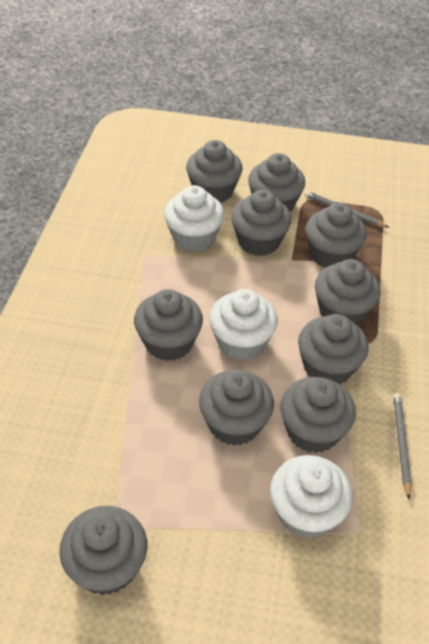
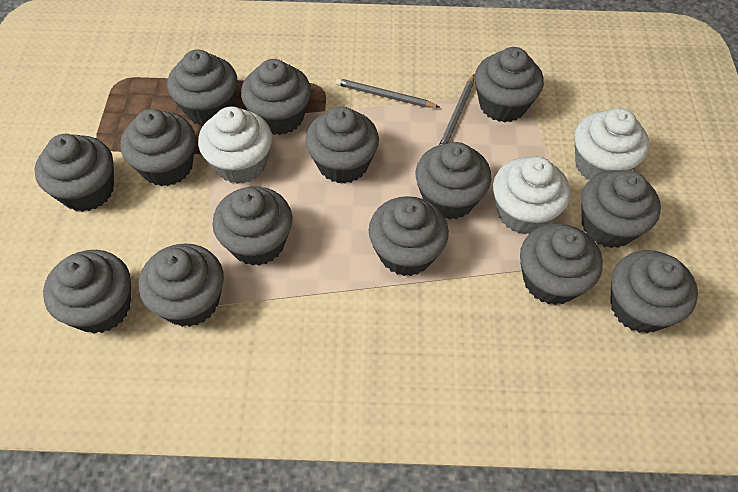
grey cupcake: 10 -> 14

